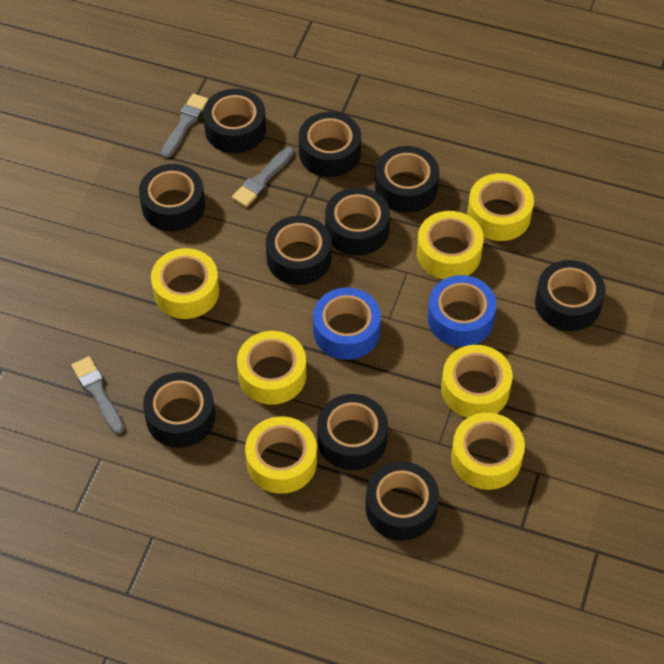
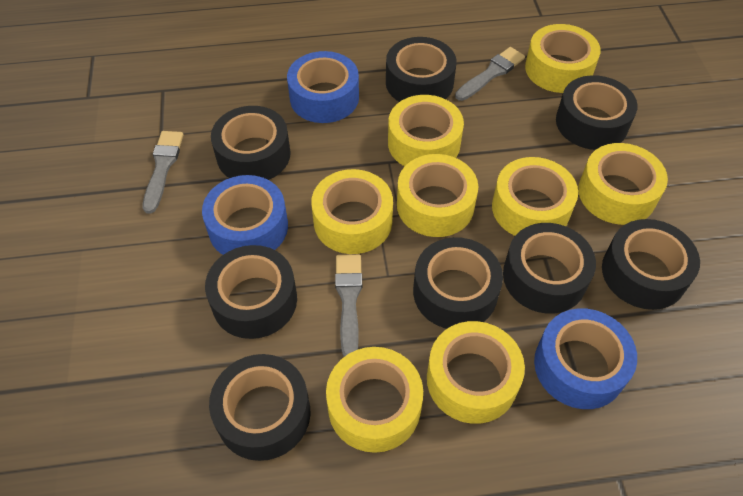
black tape: 10 -> 8
blue tape: 2 -> 3
yellow tape: 7 -> 8

